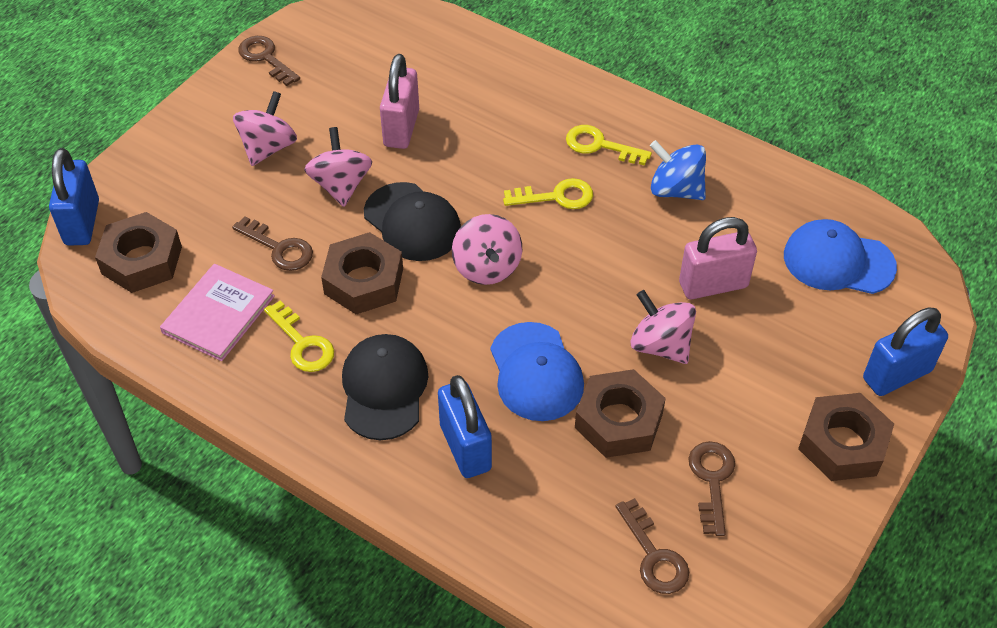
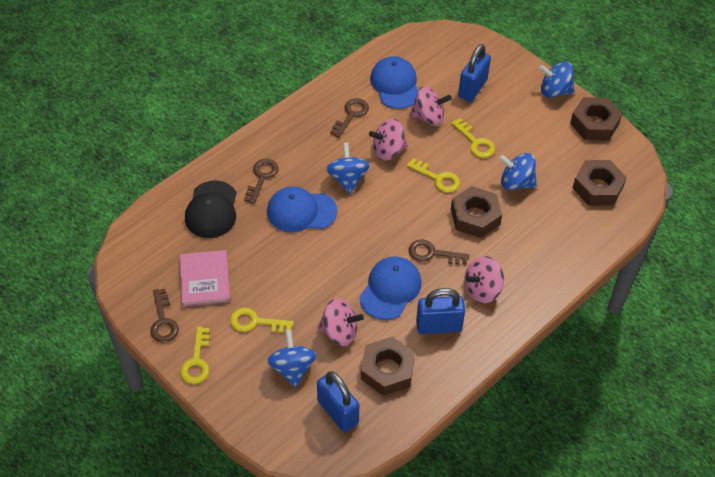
black cap: 2 -> 1
blue cap: 2 -> 3
blue spinning top: 1 -> 4
pink padlock: 2 -> 0
yellow key: 3 -> 4

